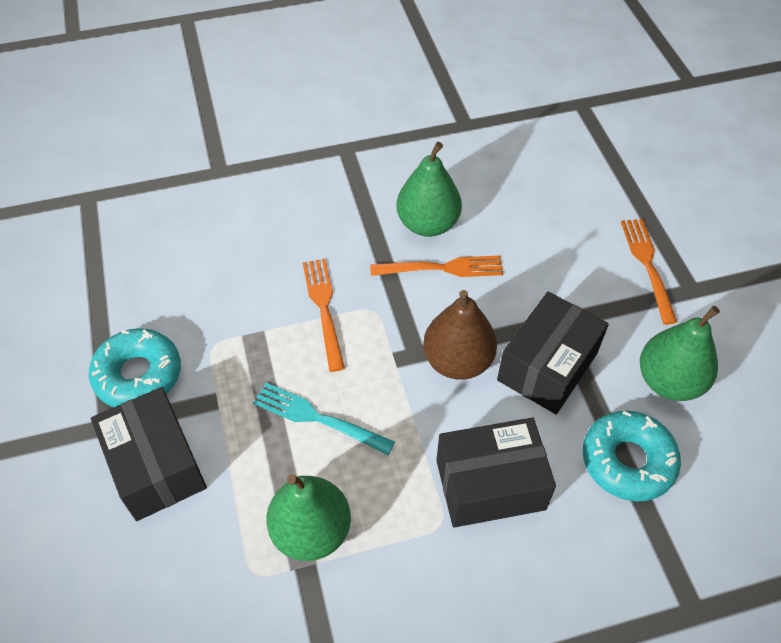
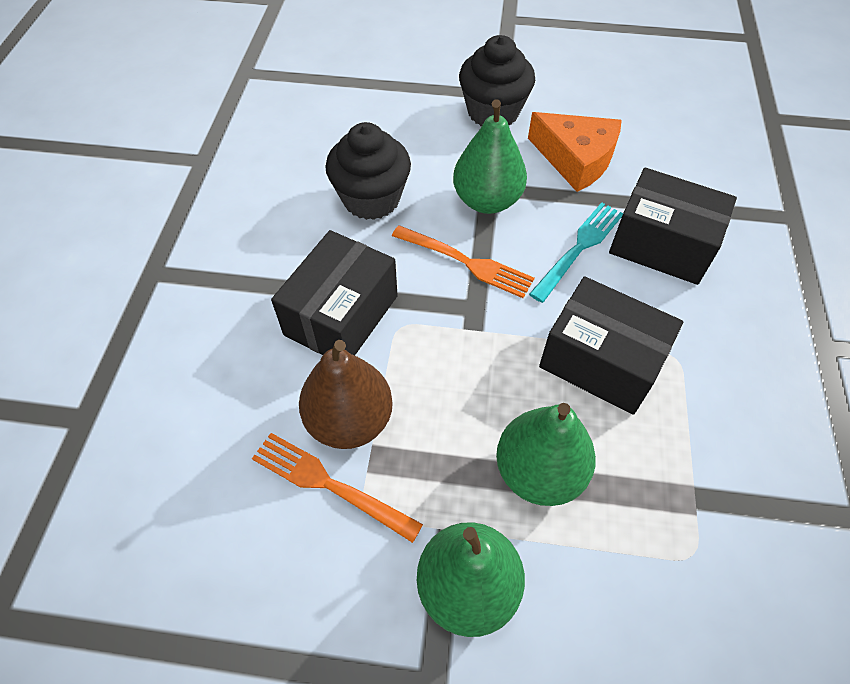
black cupcake: 0 -> 2
orange cheese: 0 -> 1
orange fork: 3 -> 2
turquoise donut: 2 -> 0

